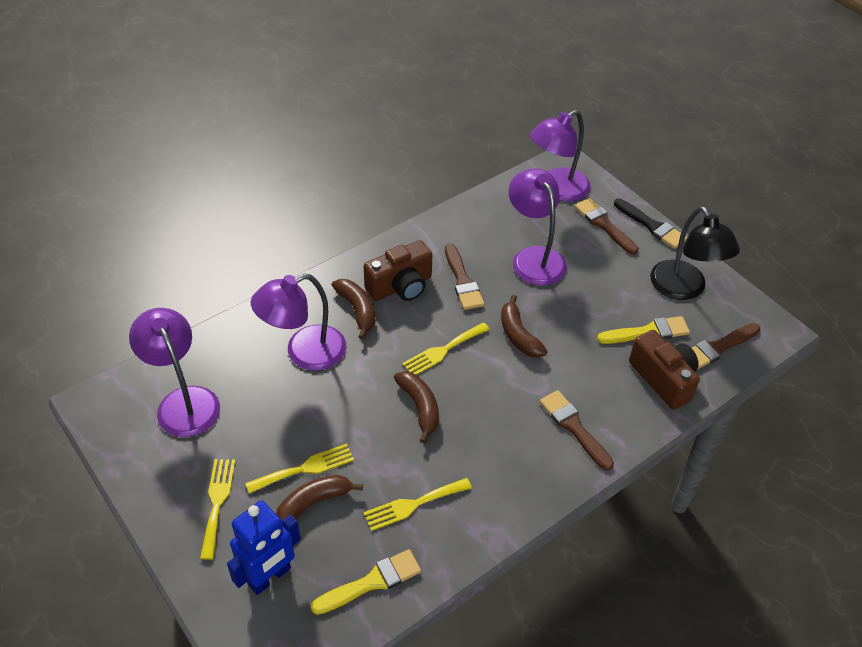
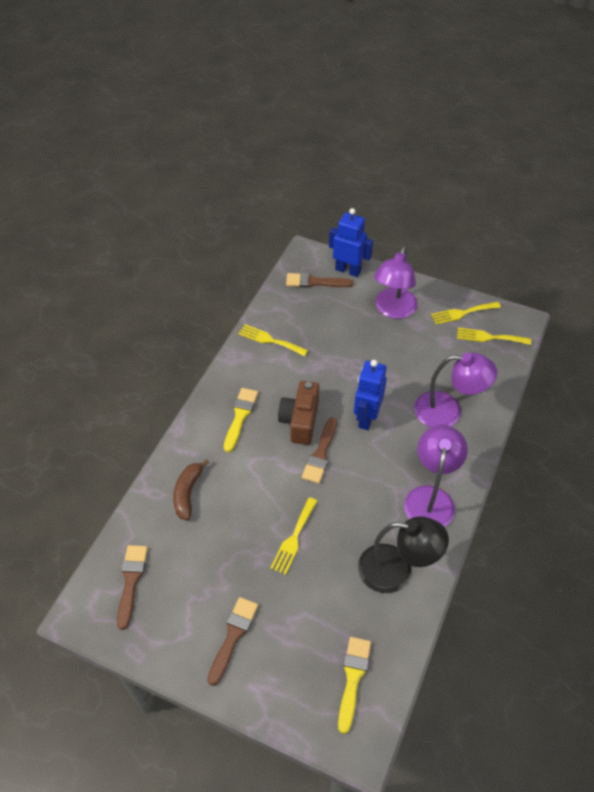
black brush: 1 -> 0
blue robot: 1 -> 2
brown banana: 4 -> 1
brown camera: 2 -> 1
purple lamp: 4 -> 3

